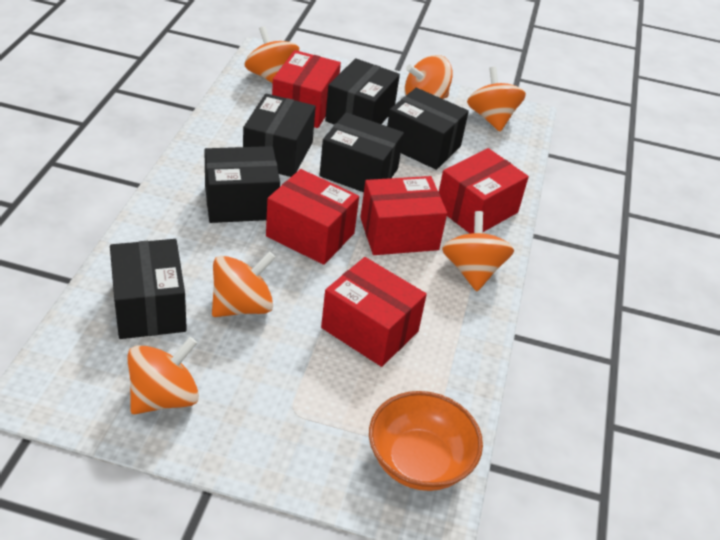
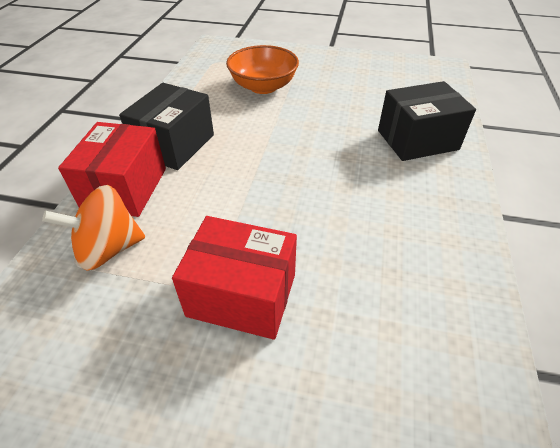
black box: 6 -> 2
orange spinning top: 6 -> 1
red box: 5 -> 2

